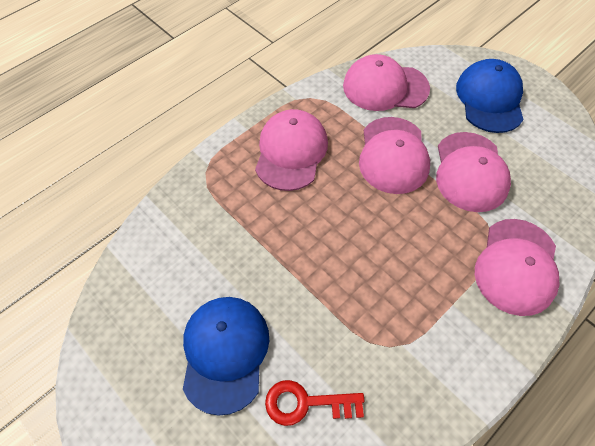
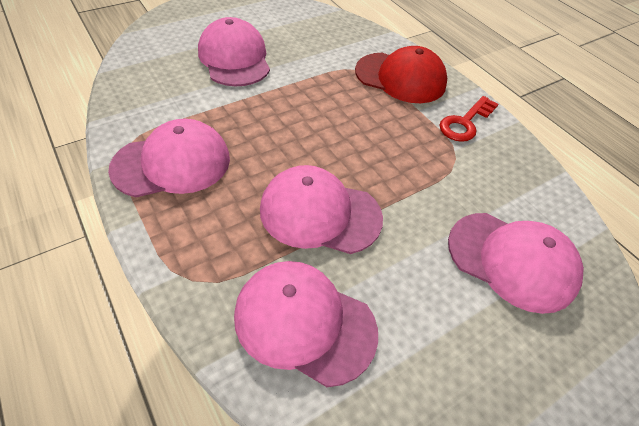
blue cap: 2 -> 0
red cap: 0 -> 1

